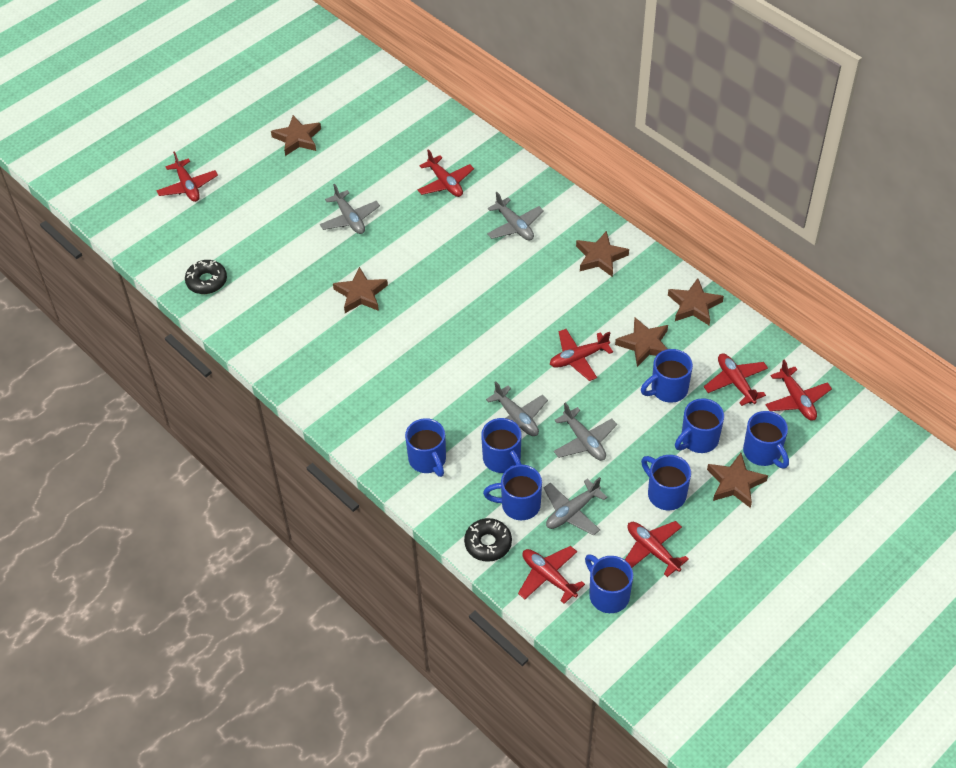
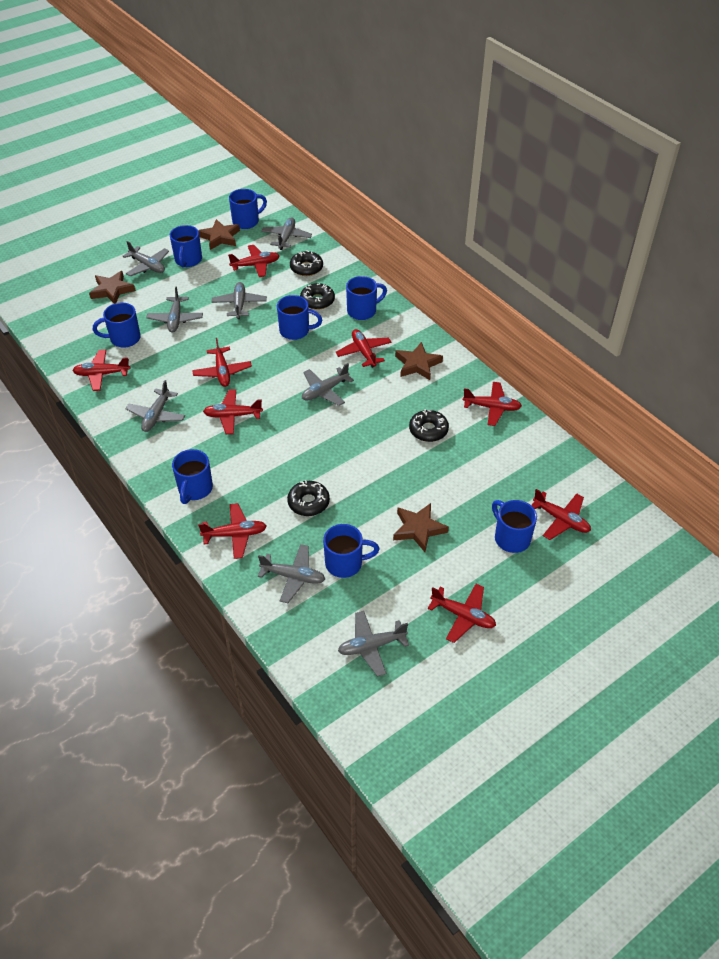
black donut: 2 -> 4
brown star: 6 -> 4
grey plane: 5 -> 8
red plane: 7 -> 9

